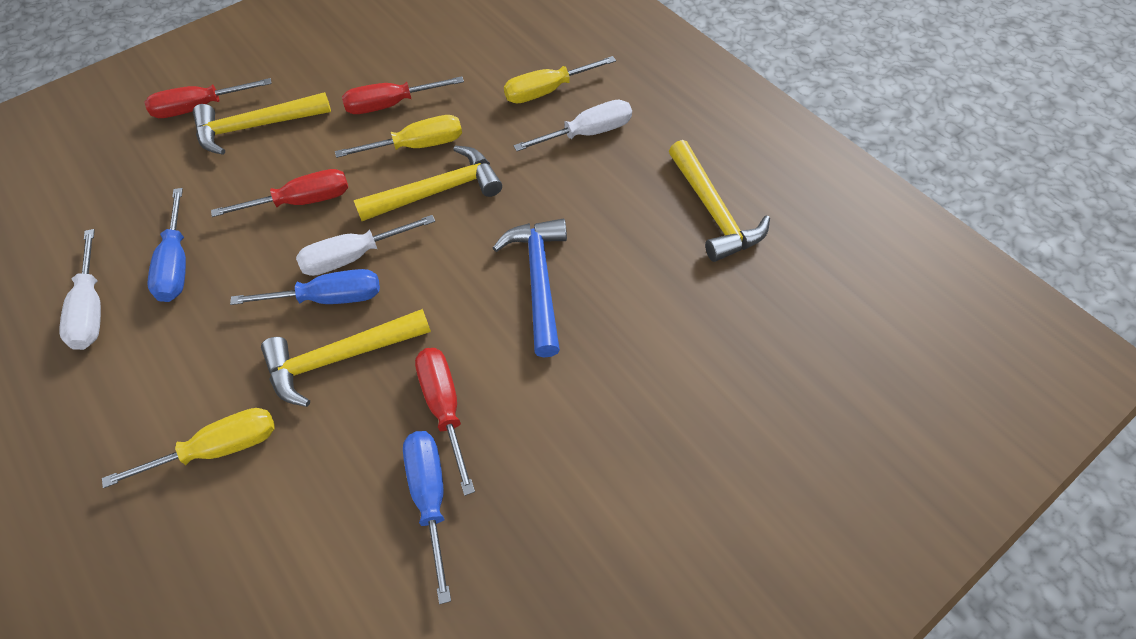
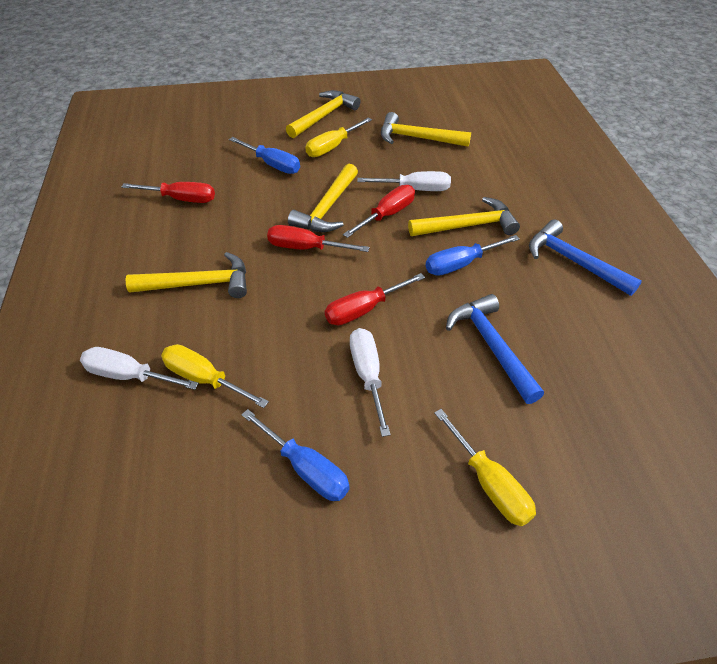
blue hammer: 1 -> 2
yellow hammer: 4 -> 5

